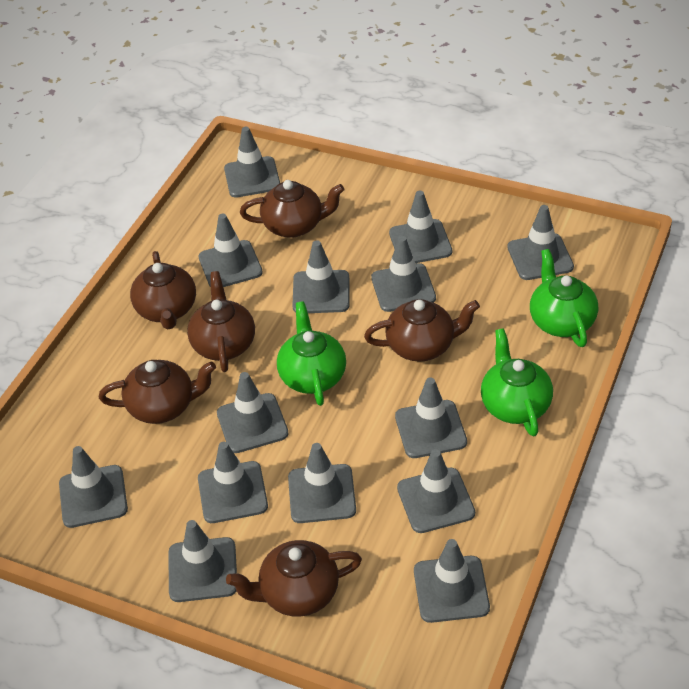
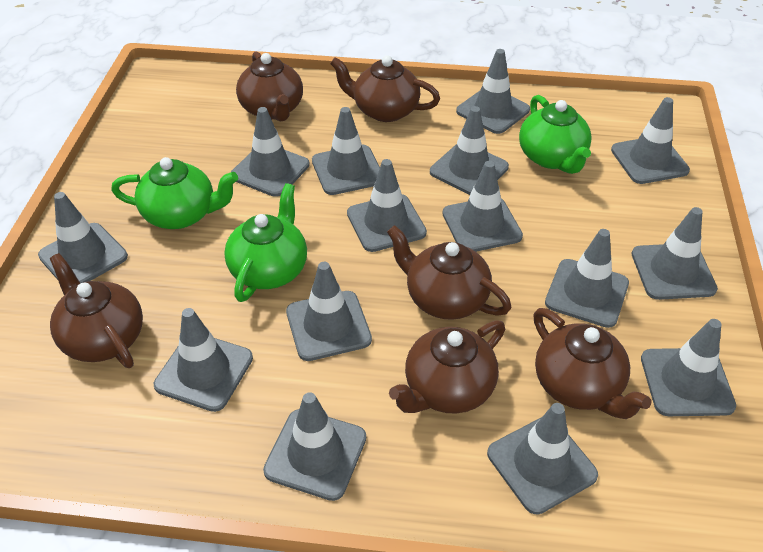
grey traffic cone: 14 -> 15

